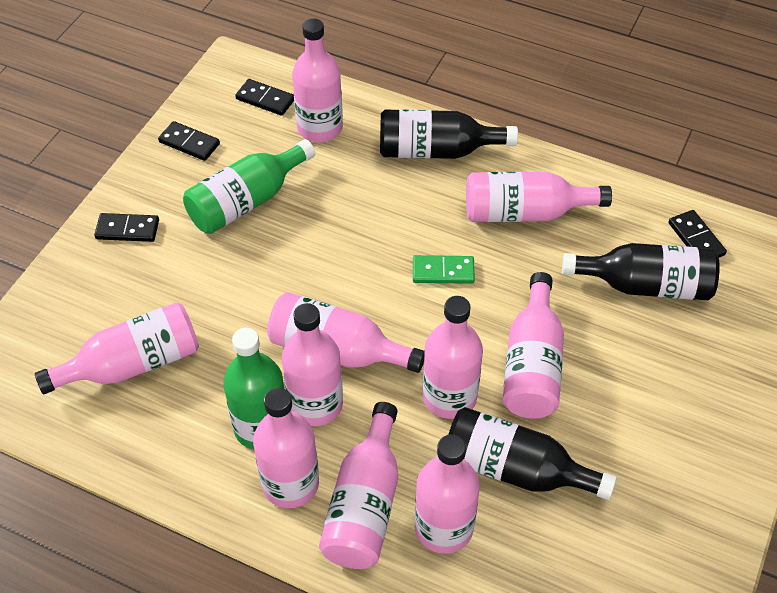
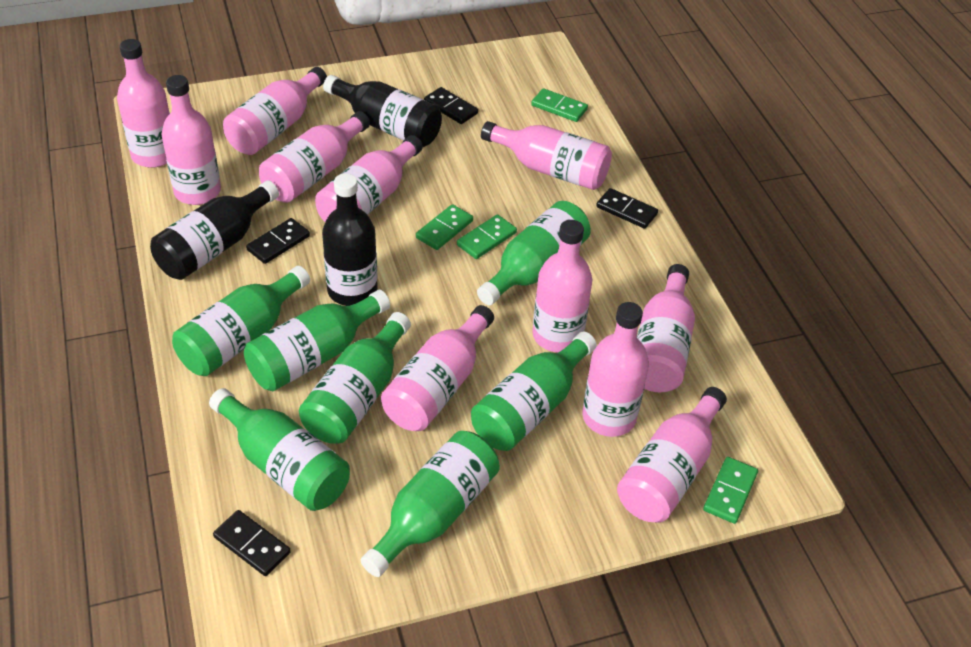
green bottle: 2 -> 7
green domino: 1 -> 4
pink bottle: 10 -> 11

